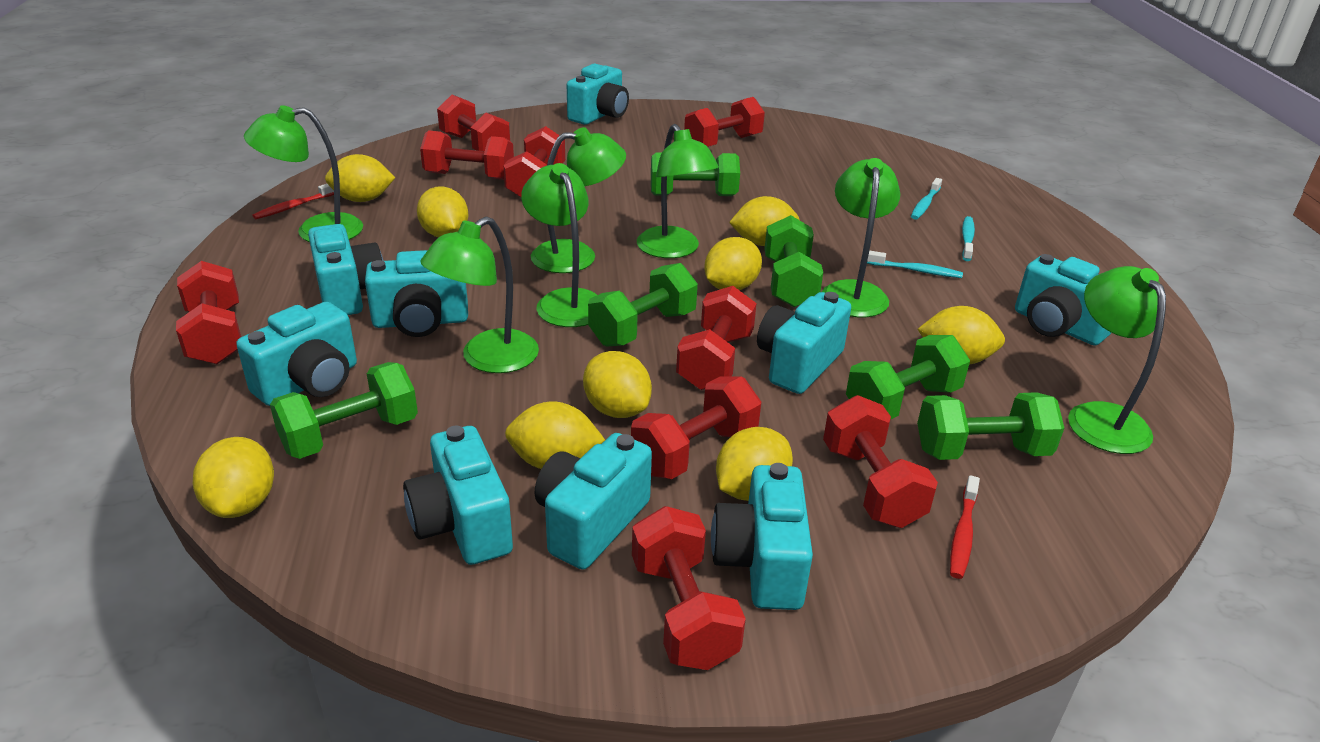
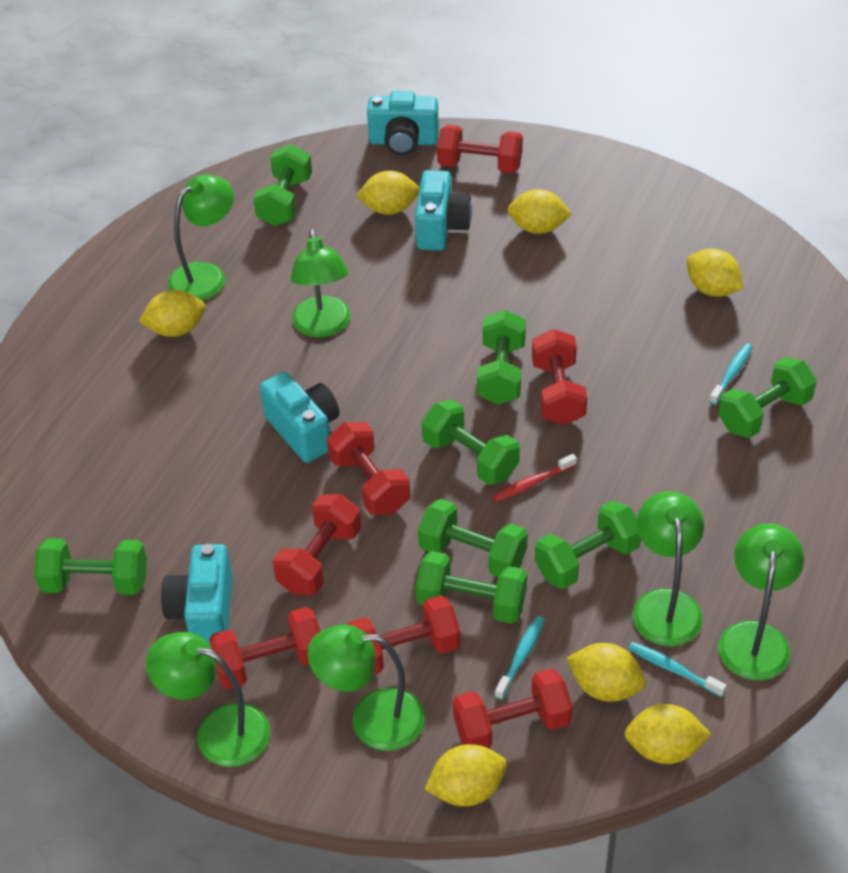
green dumbbell: 6 -> 8
green lamp: 7 -> 6
red dumbbell: 9 -> 7
red toothbrush: 2 -> 1
turquoise camera: 9 -> 4
yellow lemon: 9 -> 7

